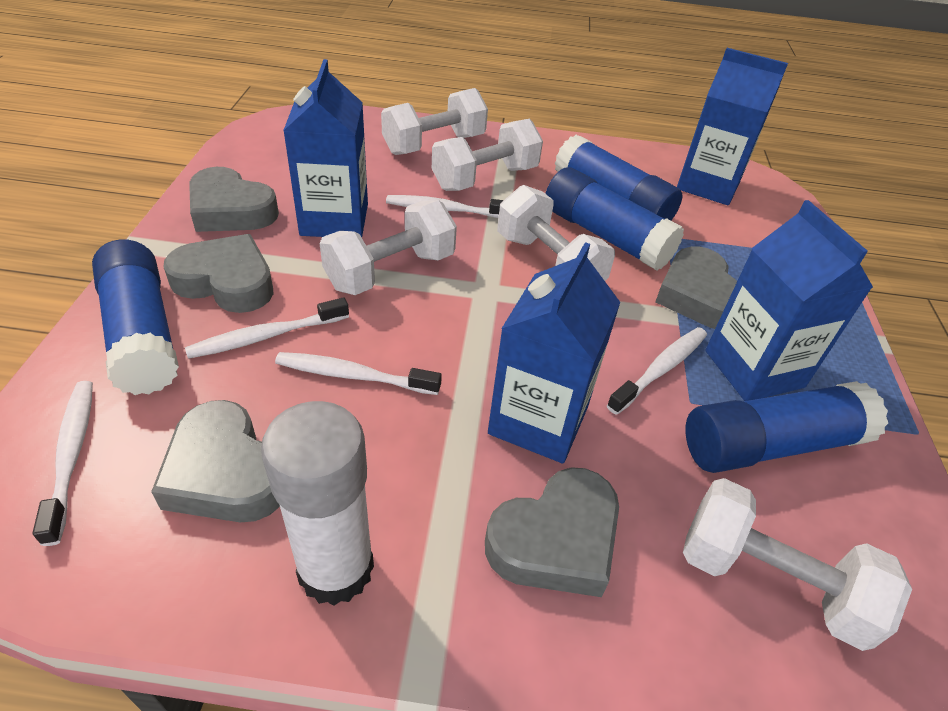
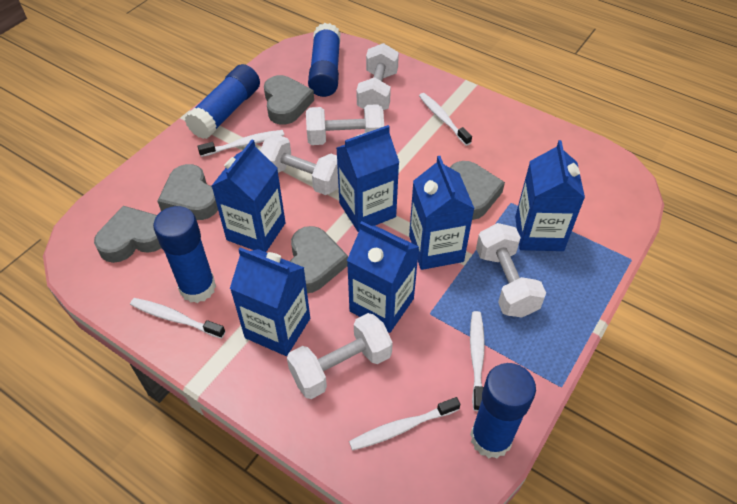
blue carton: 4 -> 6
white glue stick: 1 -> 0

